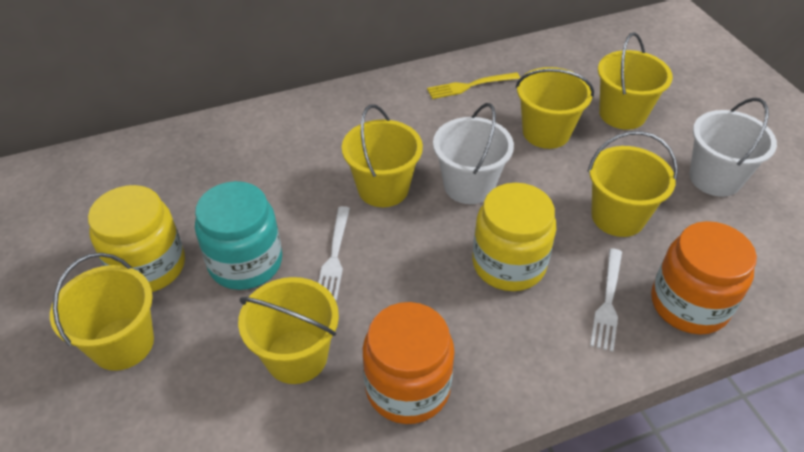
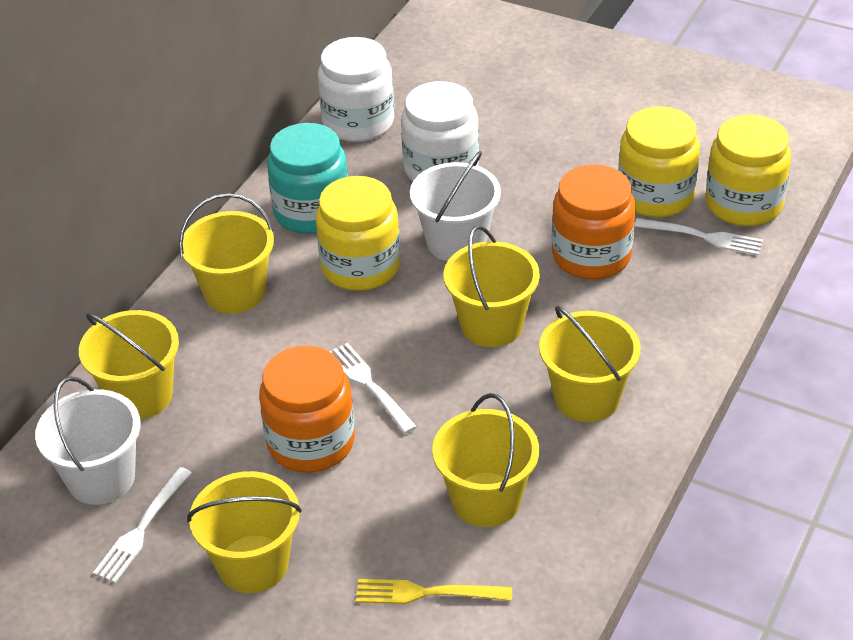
white fork: 2 -> 3
white jar: 0 -> 2
yellow jar: 2 -> 3

